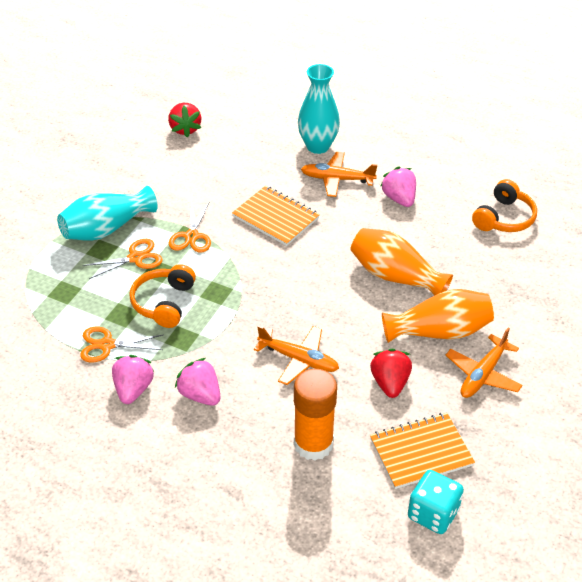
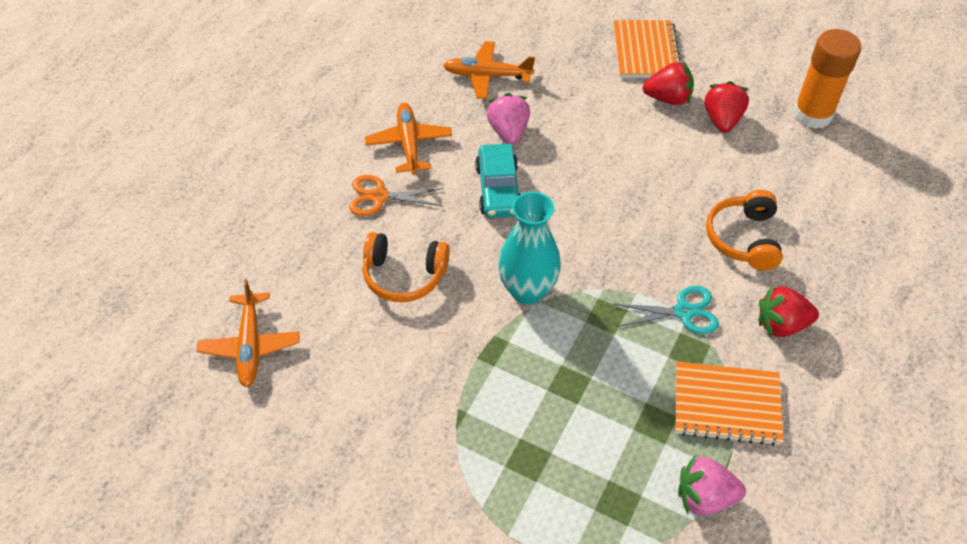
orange scissors: 3 -> 1
orange vase: 2 -> 0
pink strawberry: 3 -> 2
red strawberry: 2 -> 3
turquoise car: 0 -> 1
turquoise dice: 1 -> 0
turquoise scissors: 0 -> 1
turquoise vase: 2 -> 1

